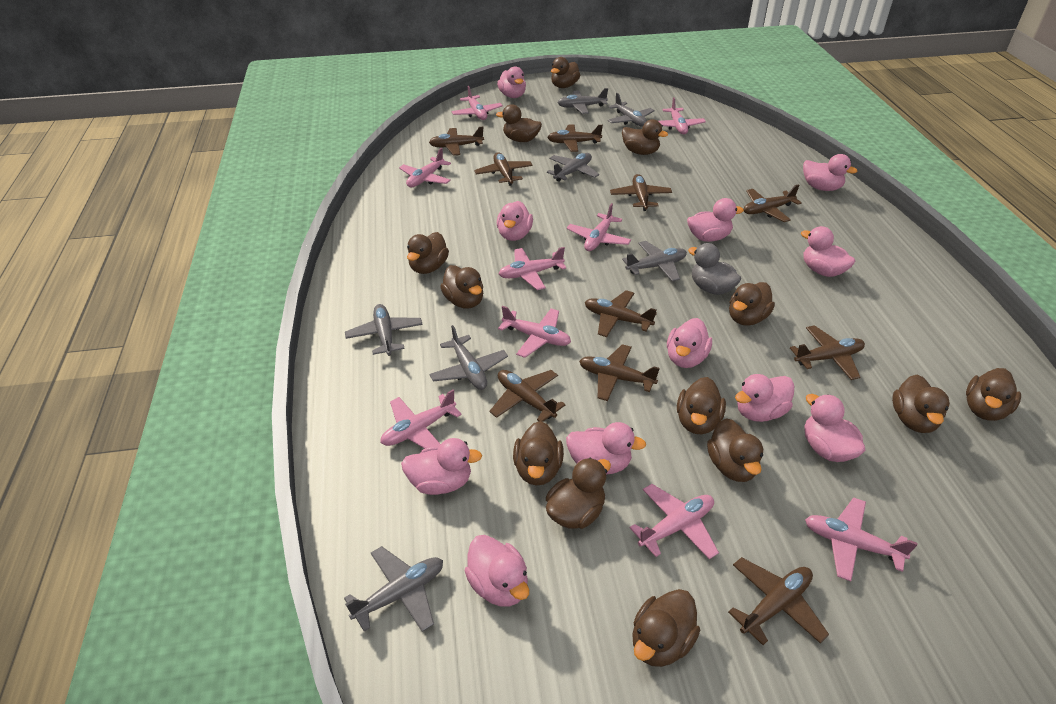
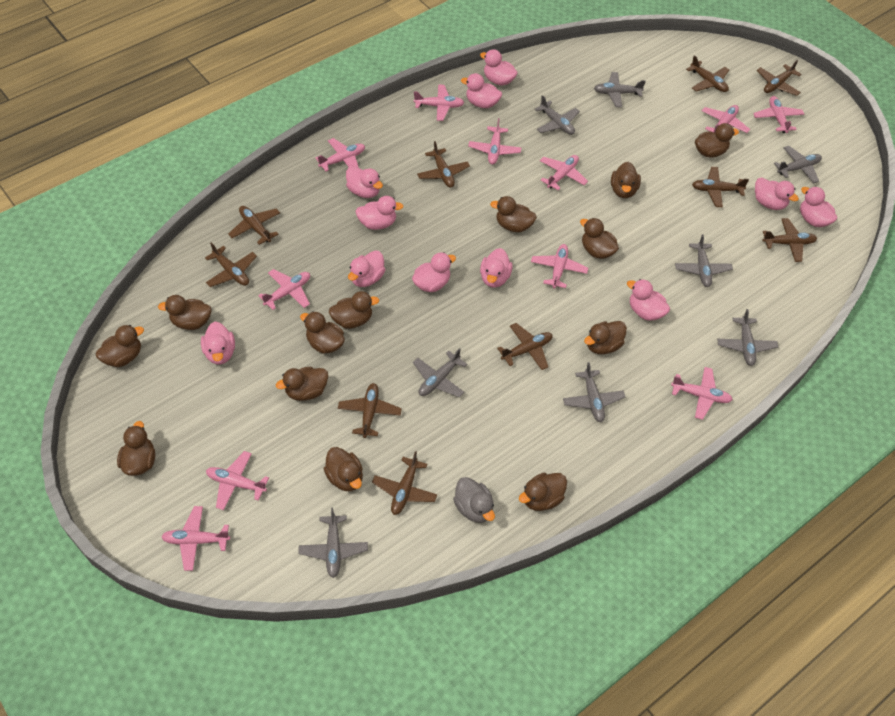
grey plane: 7 -> 8
pink plane: 9 -> 11

